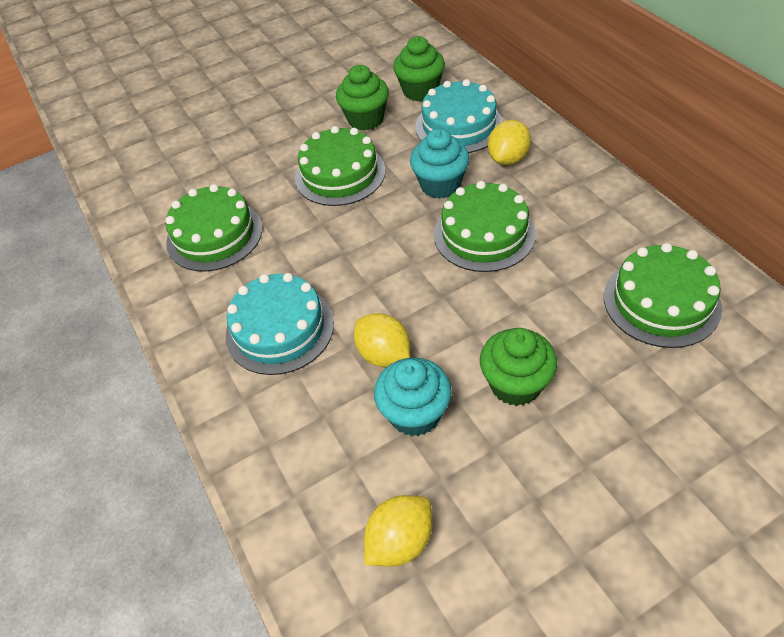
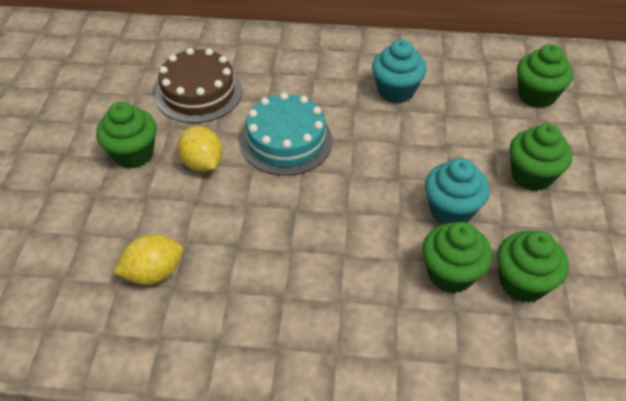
brown cake: 0 -> 1
green cake: 4 -> 0
green cupcake: 3 -> 5
turquoise cake: 2 -> 1
yellow lemon: 3 -> 2

